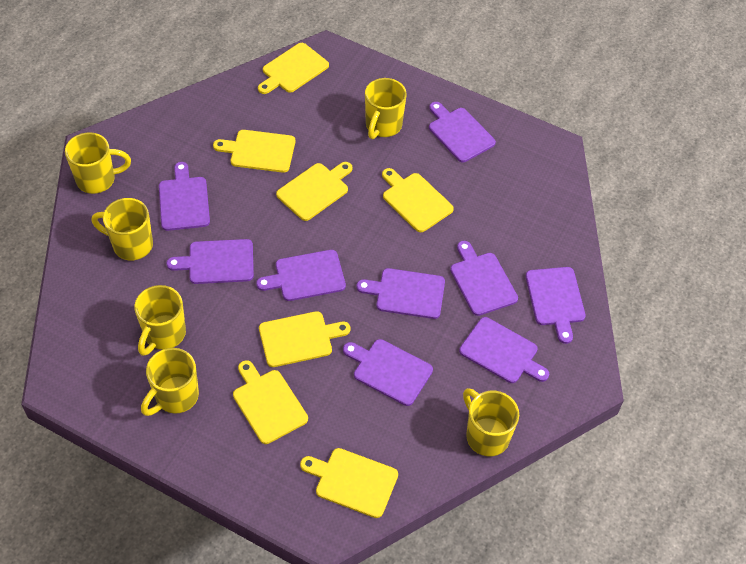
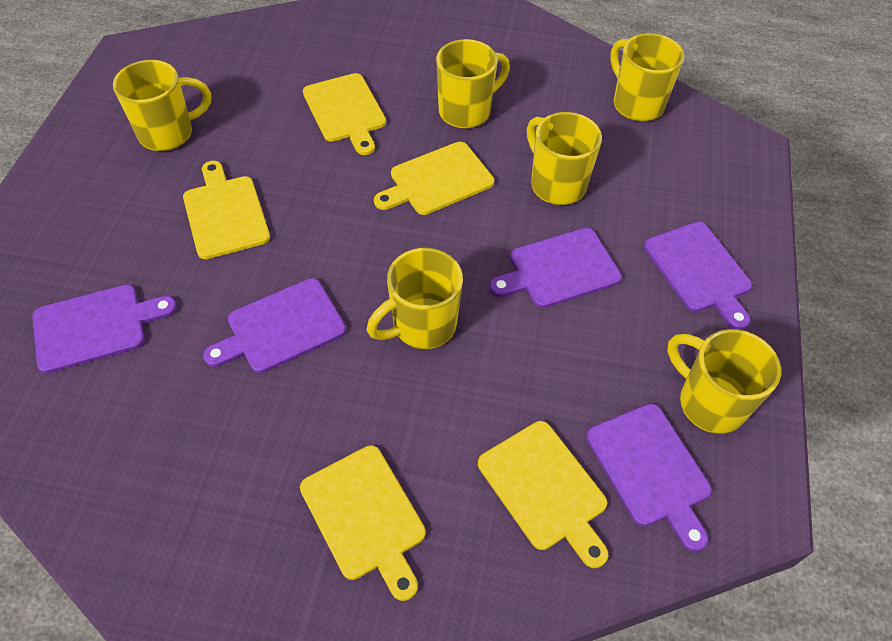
purple cutting board: 9 -> 5
yellow cutting board: 7 -> 5

